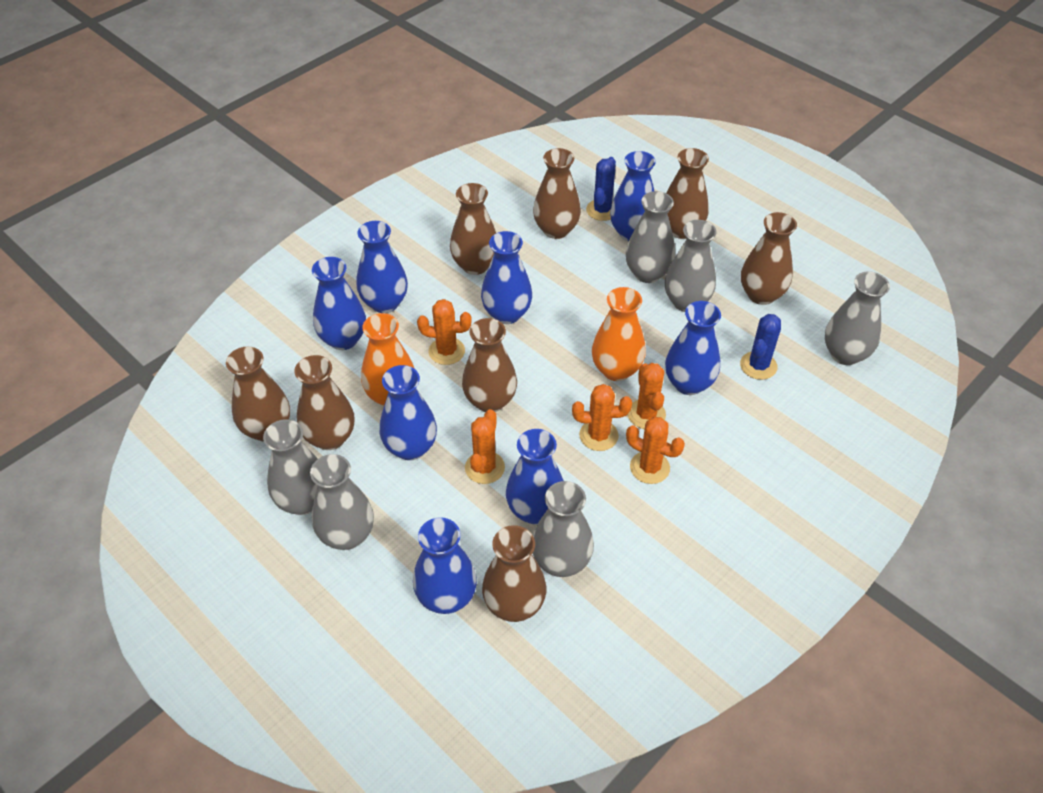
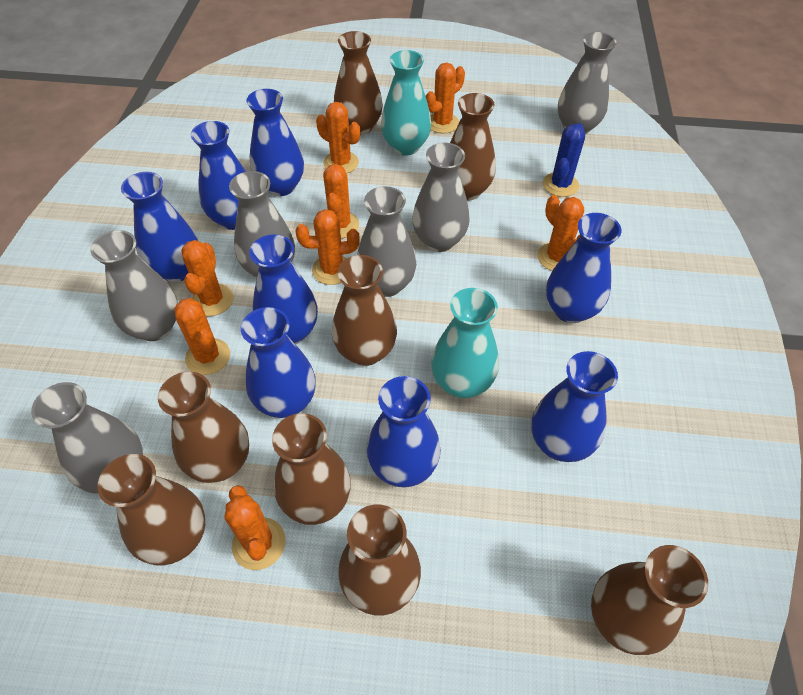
blue cactus: 2 -> 1
orange cactus: 5 -> 8
orange vase: 2 -> 0
turquoise vase: 0 -> 2

